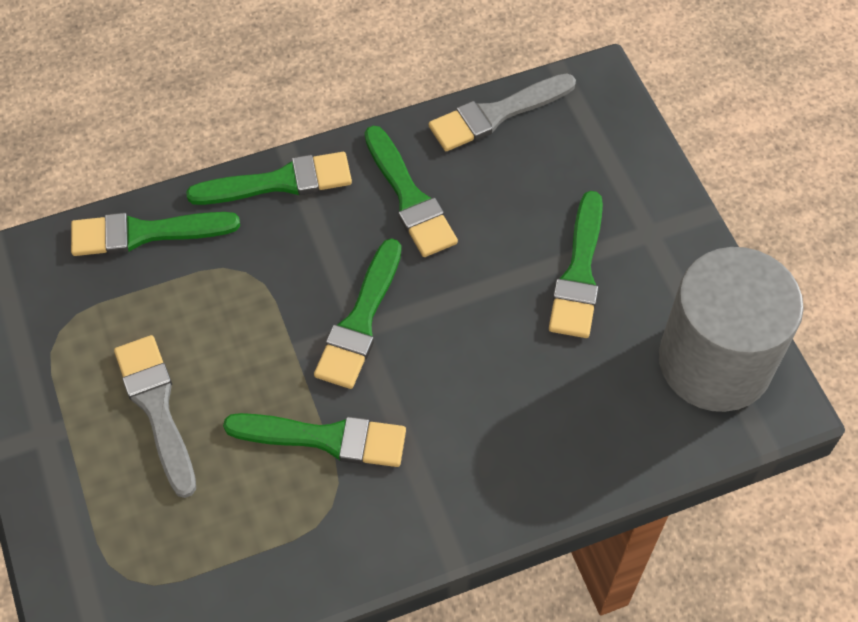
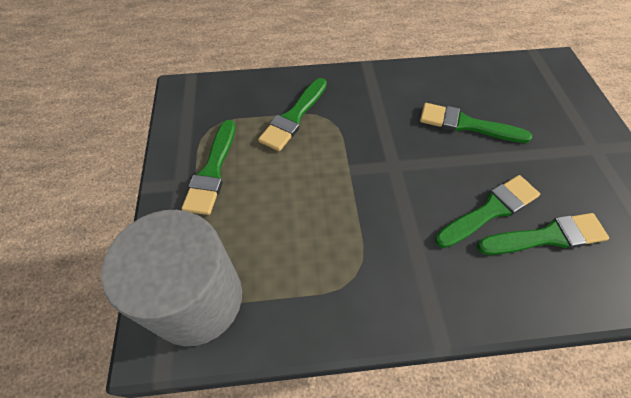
green brush: 6 -> 5
grey brush: 2 -> 0

